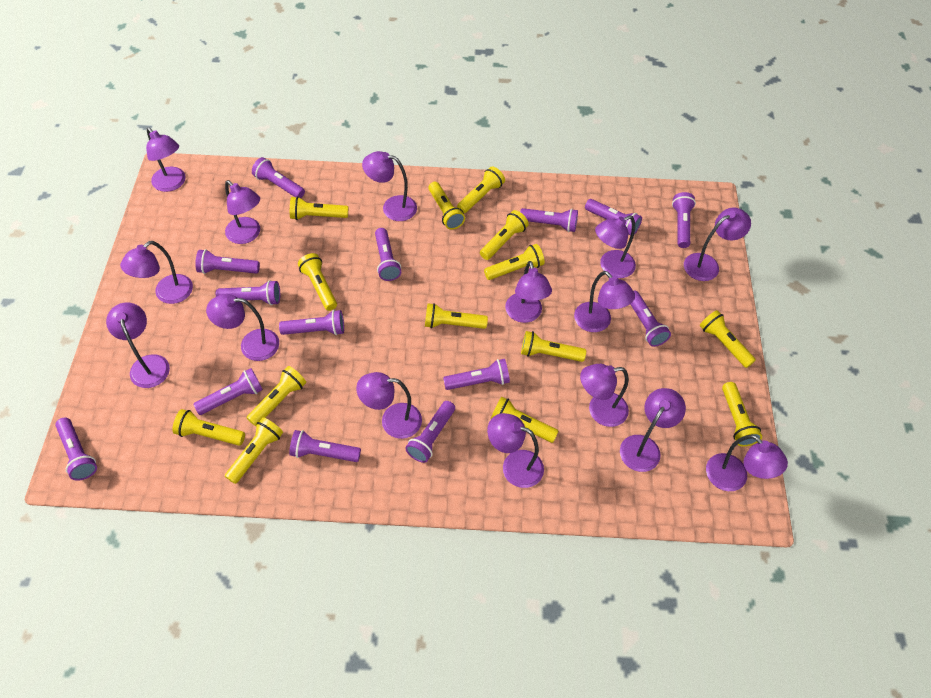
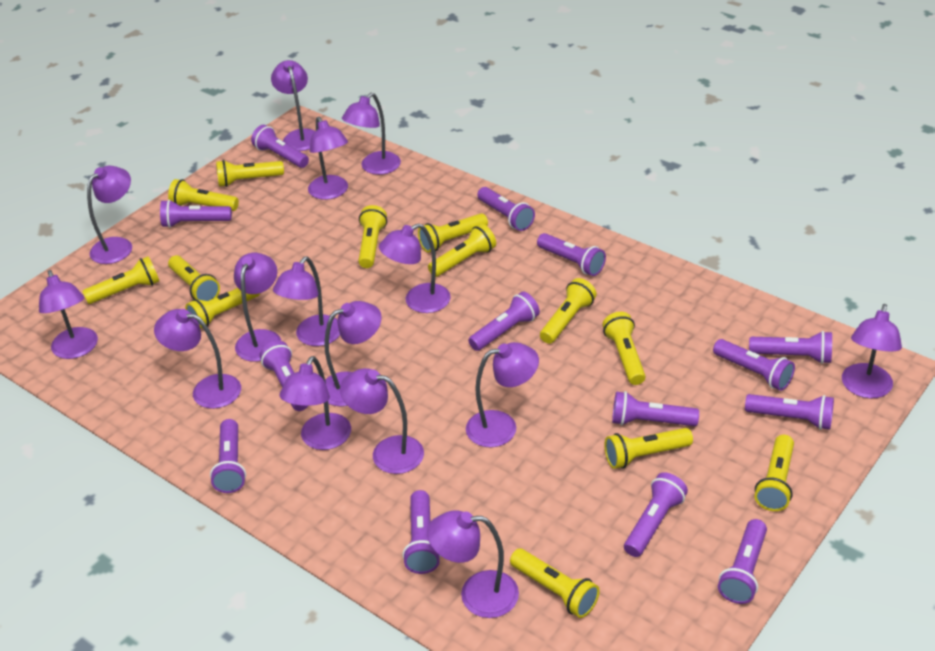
yellow flashlight: 14 -> 13

